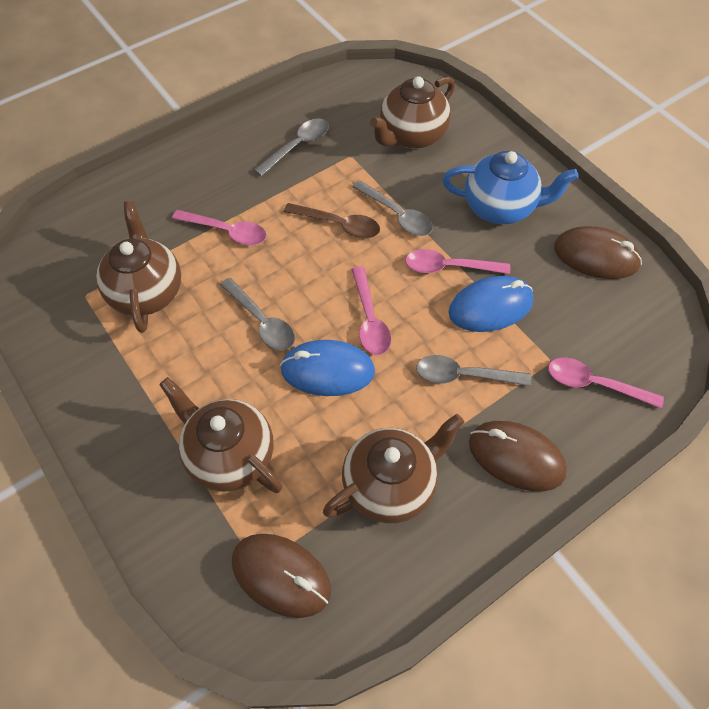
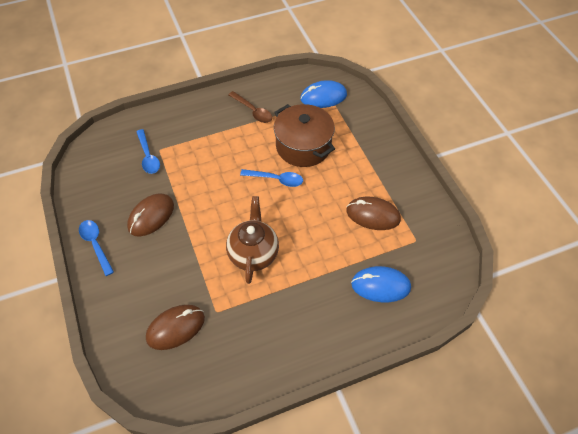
blue spoon: 0 -> 3
blue teapot: 1 -> 0
brown pot: 0 -> 1
brown teapot: 4 -> 1
grey spoon: 4 -> 0
pink spoon: 4 -> 0

